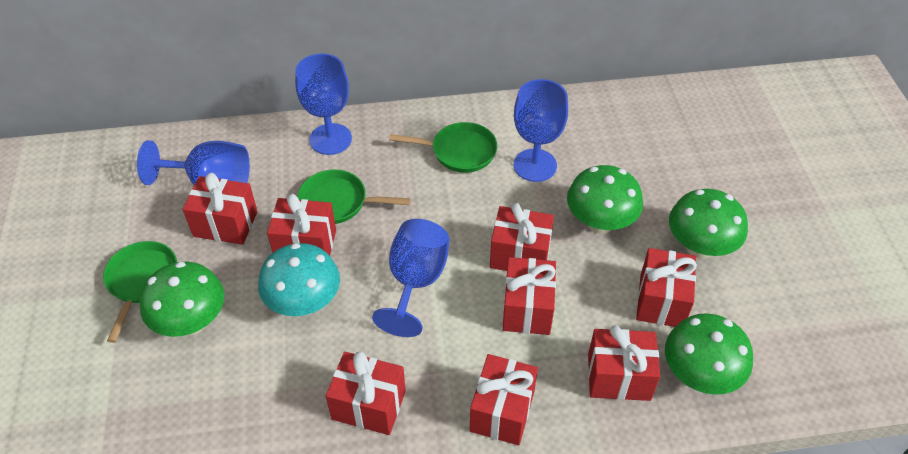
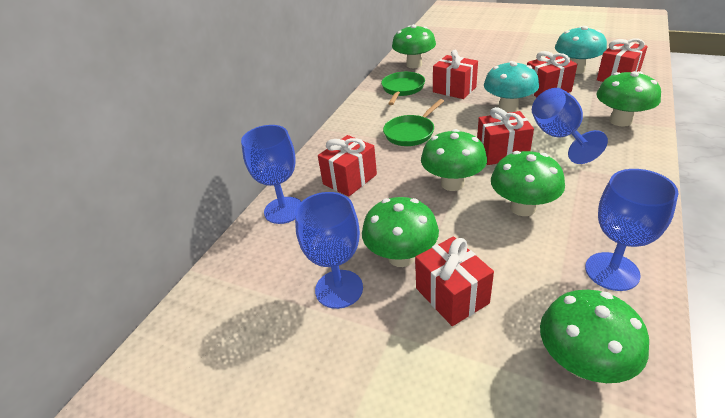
green mushroom: 4 -> 6
green pan: 3 -> 2
red gift: 8 -> 6
turquoise mushroom: 1 -> 2

